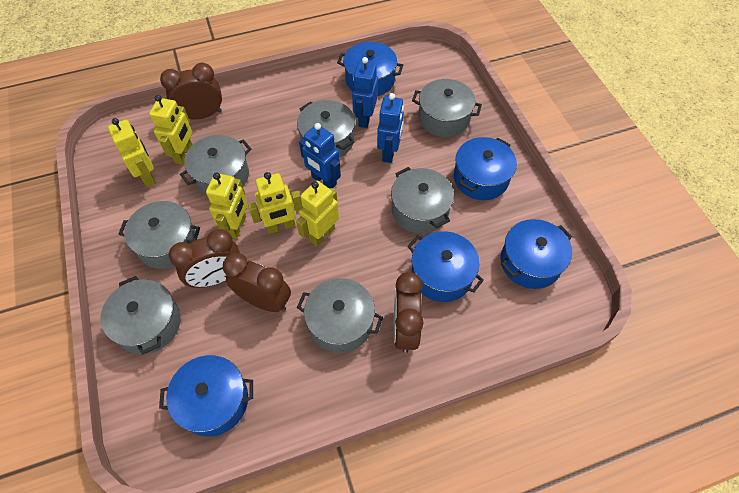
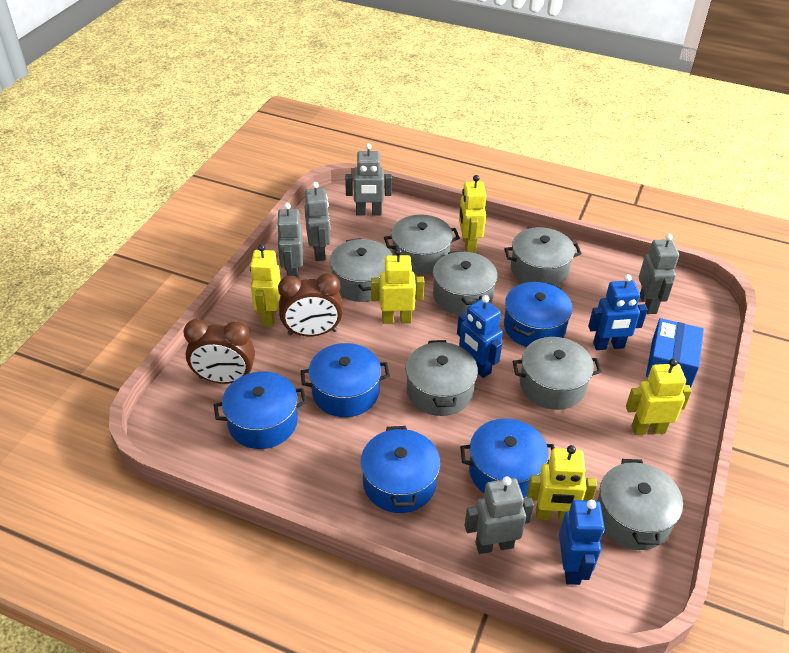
blue box: 0 -> 1
brown clock: 4 -> 2
grey robot: 0 -> 5

